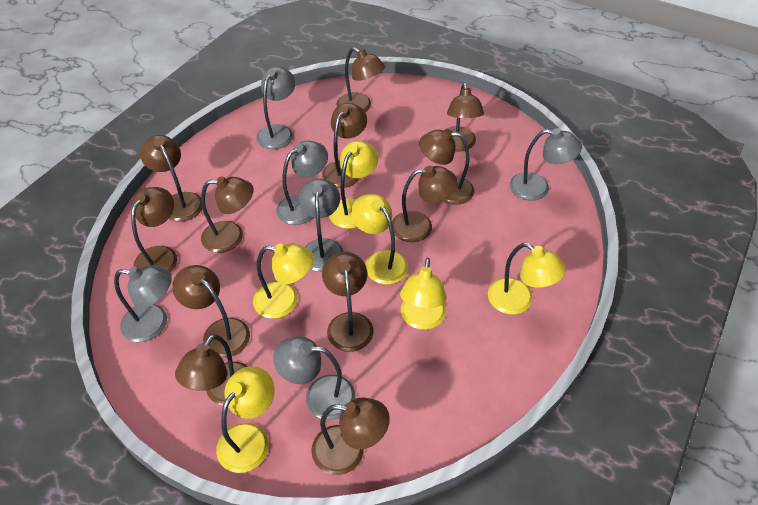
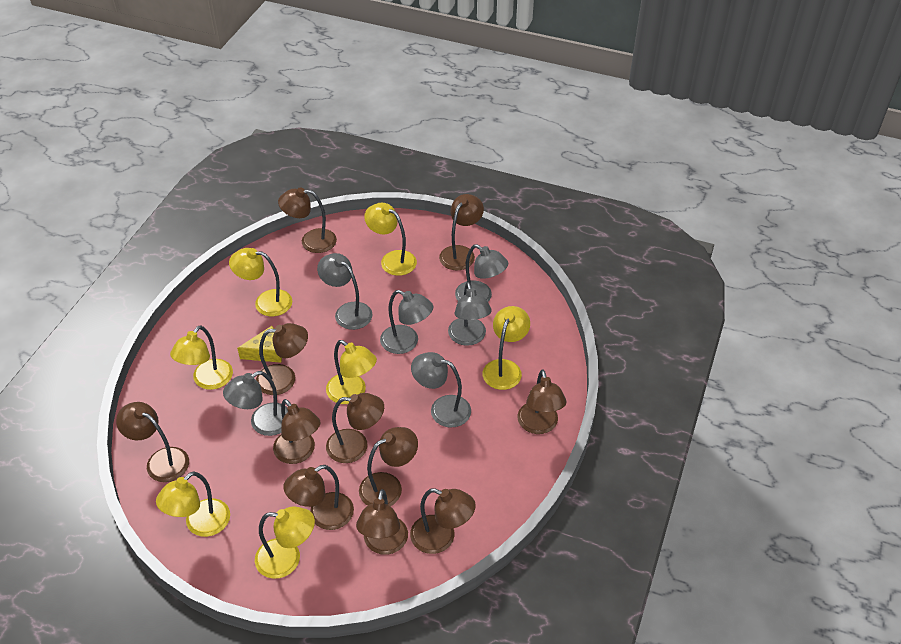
brown lamp: 12 -> 11
yellow cheese: 0 -> 1
yellow lamp: 6 -> 7

